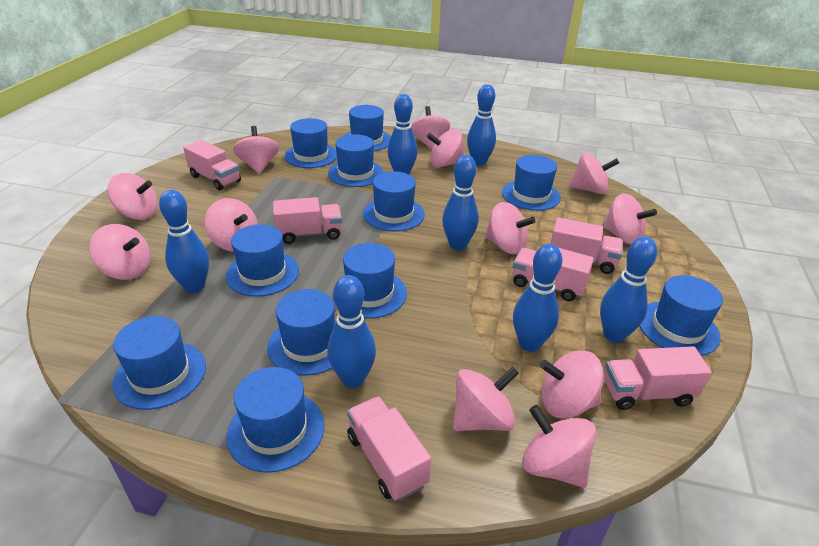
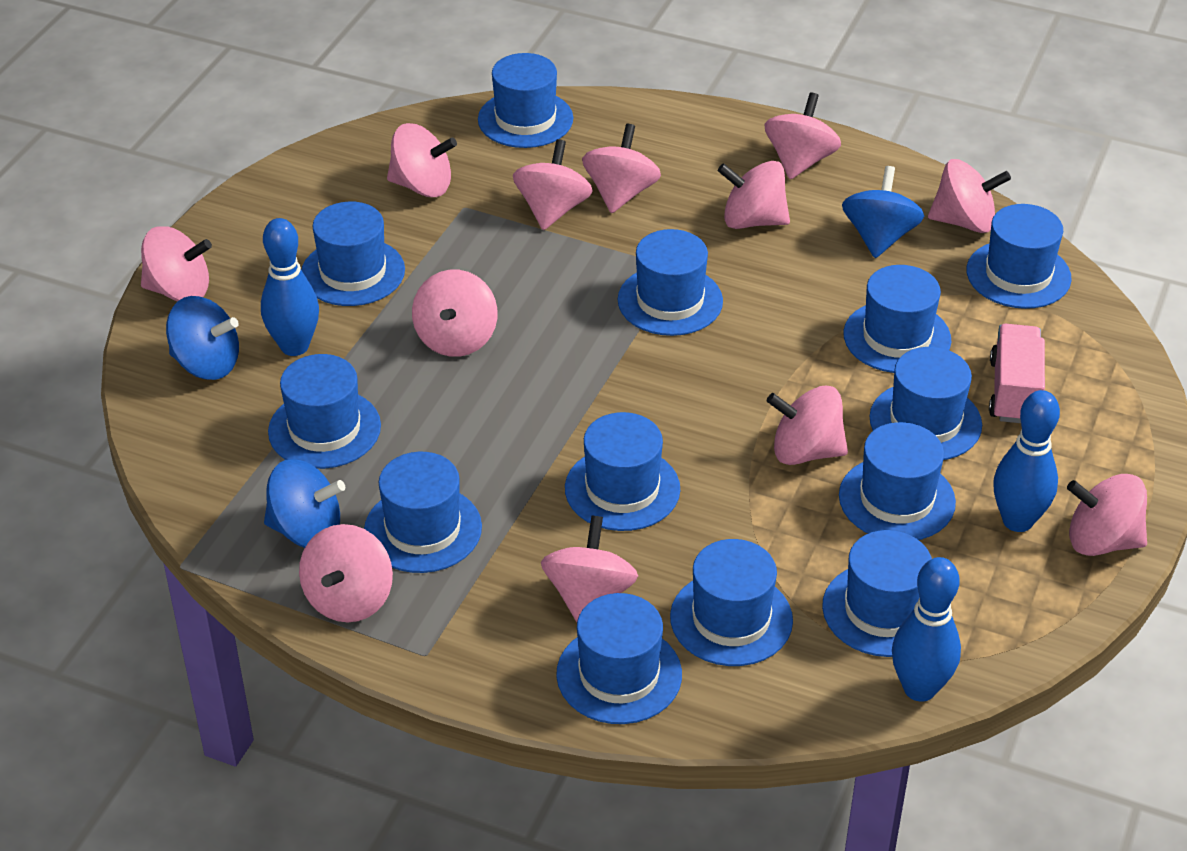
blue bowling pin: 7 -> 3
blue hat: 11 -> 13
blue spinning top: 0 -> 3
pink truck: 6 -> 1

